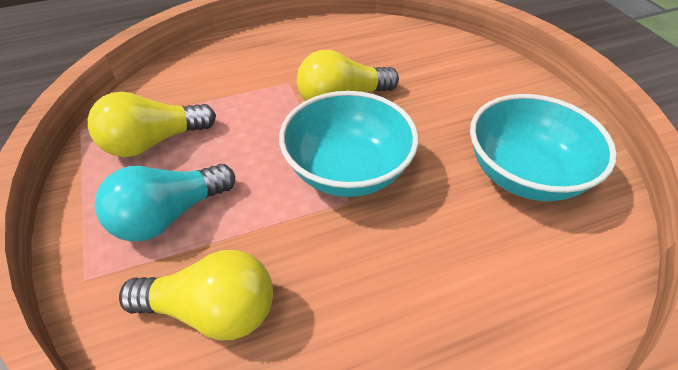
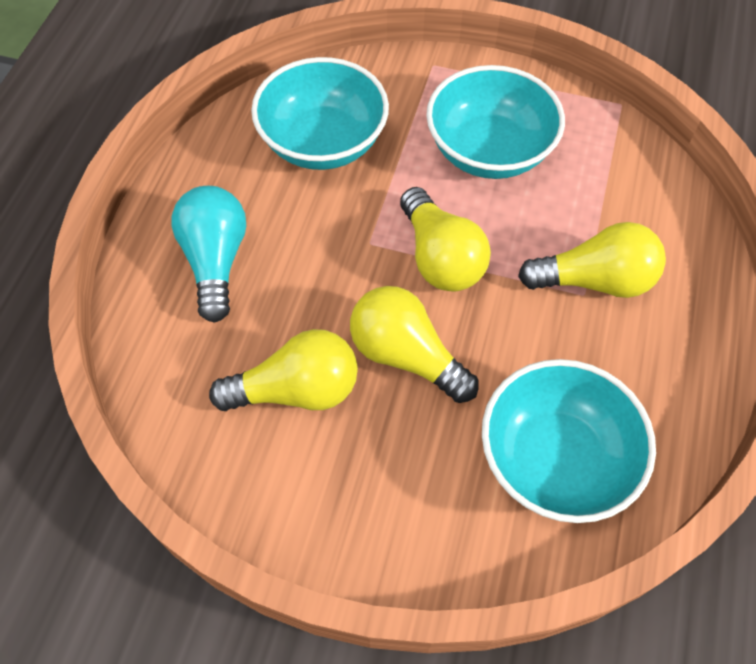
turquoise bowl: 2 -> 3
yellow light bulb: 3 -> 4

